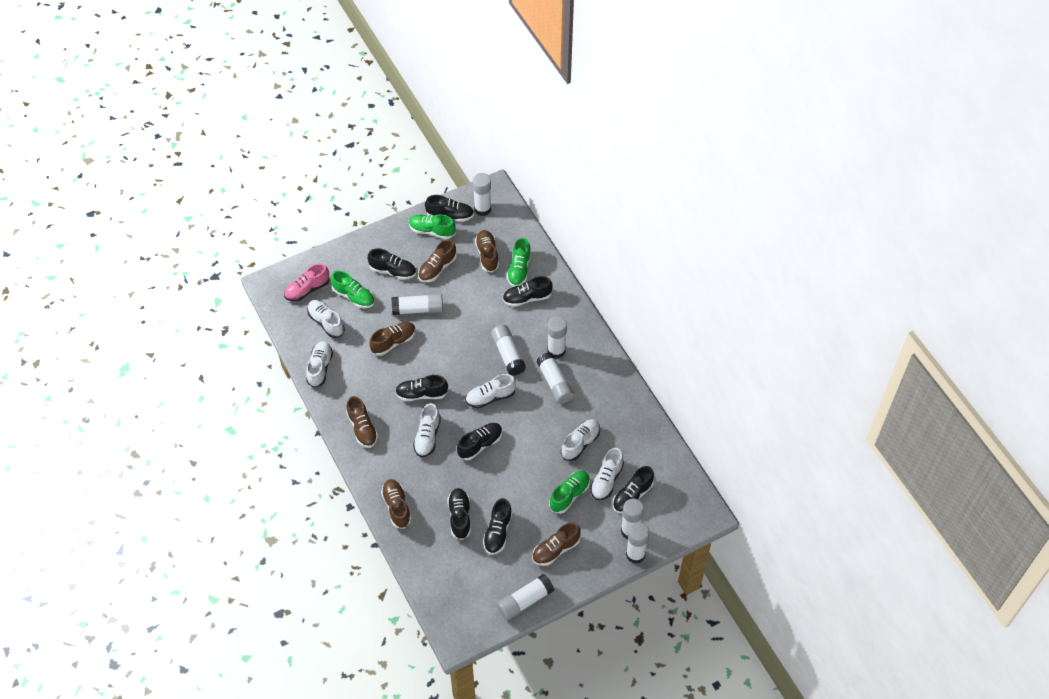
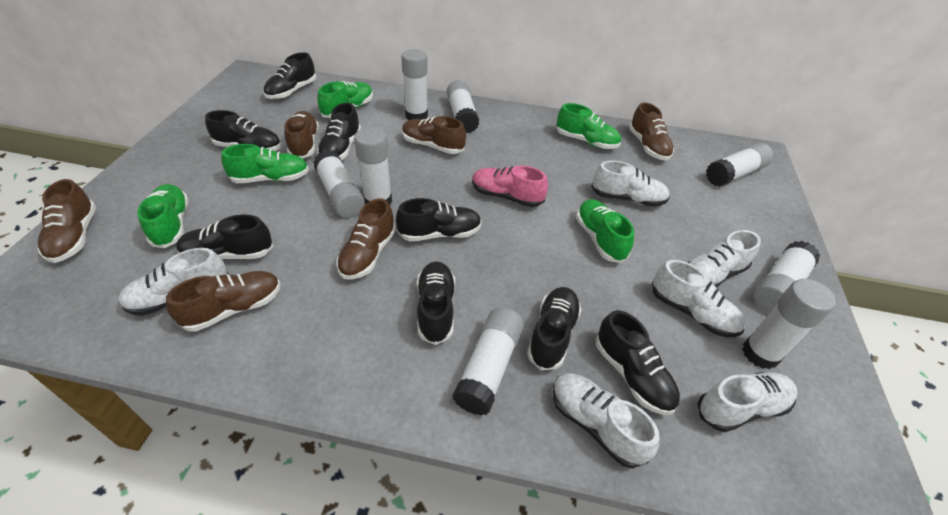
green shoe: 4 -> 5

